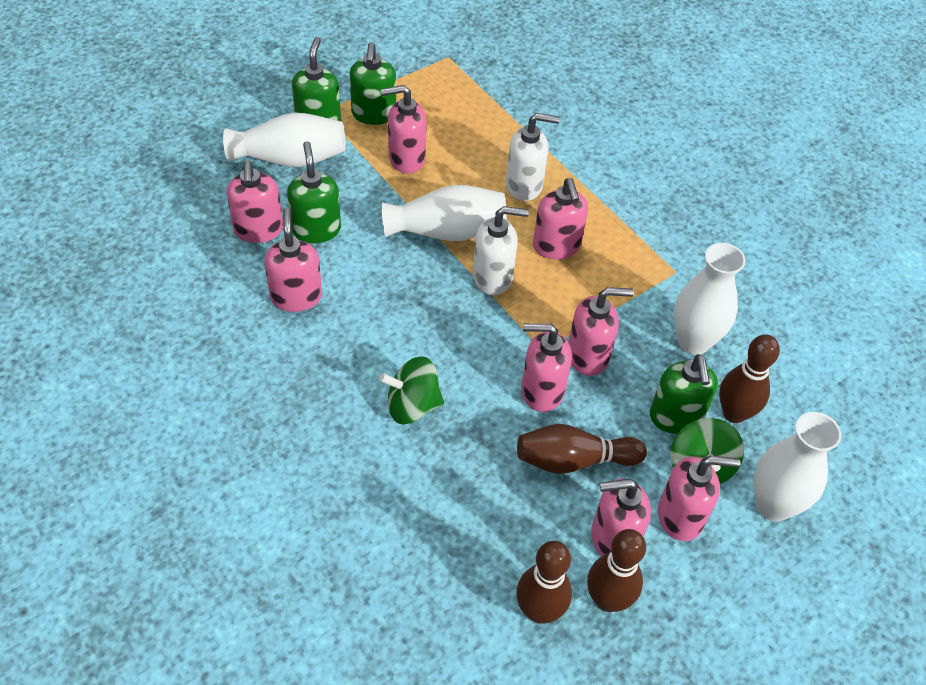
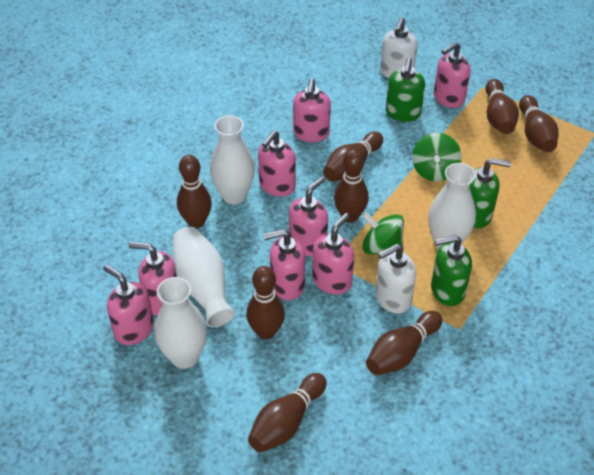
brown bowling pin: 4 -> 8
green soap dispenser: 4 -> 3

